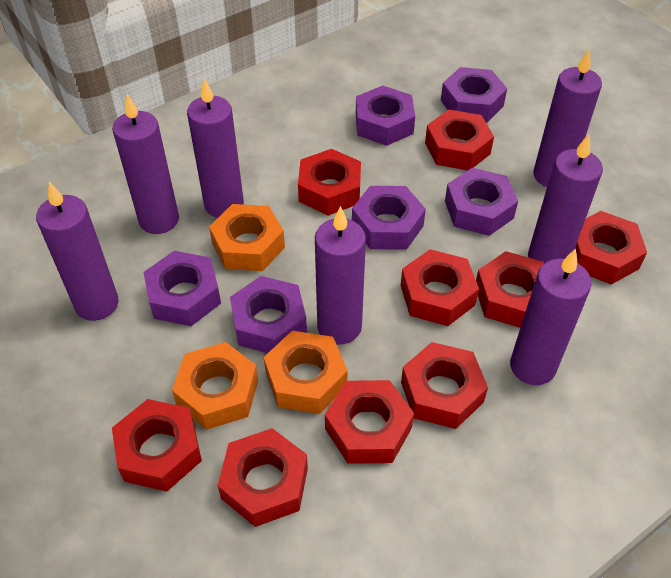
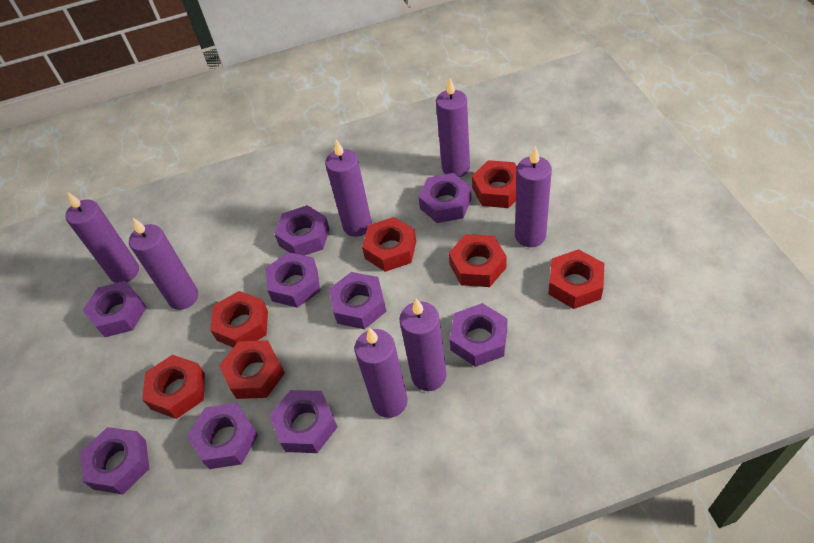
orange nut: 3 -> 0
purple nut: 6 -> 9
red nut: 9 -> 7

